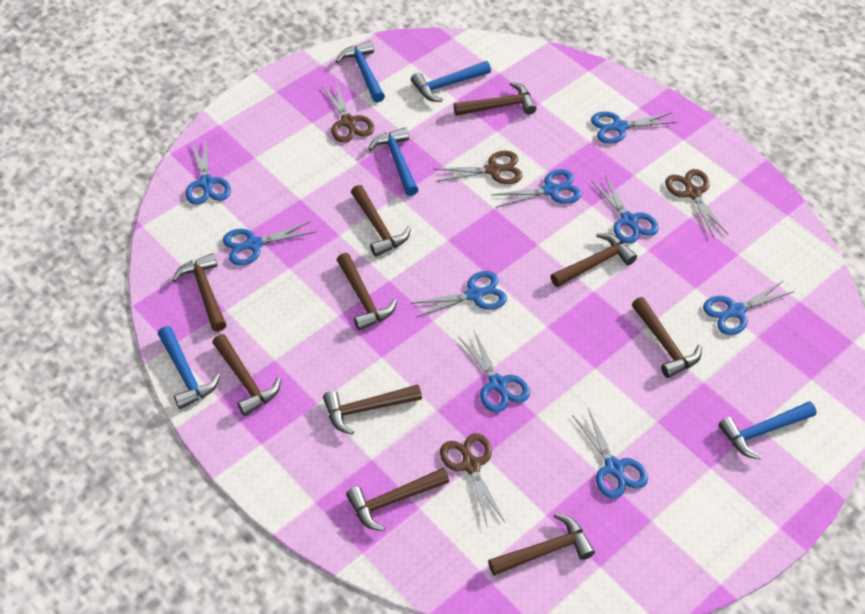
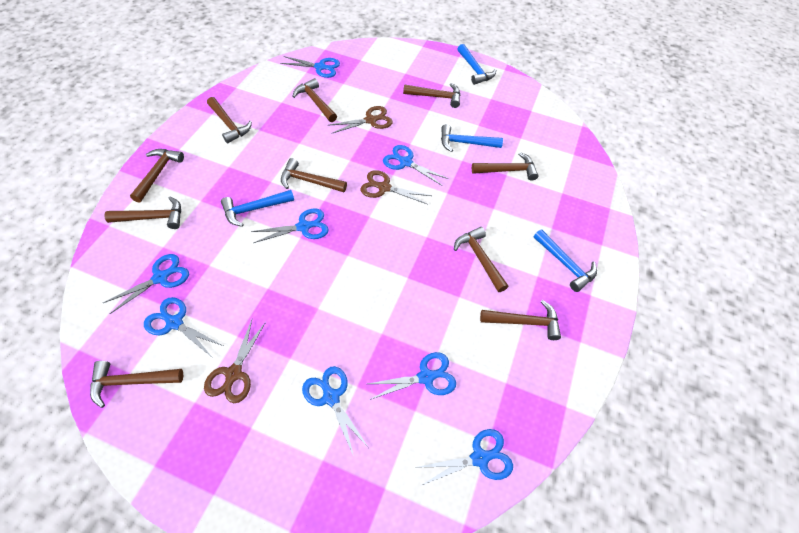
blue hammer: 5 -> 4
blue scissors: 9 -> 8
brown scissors: 4 -> 3

